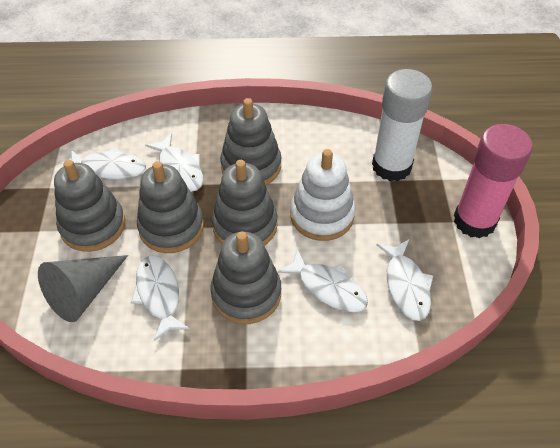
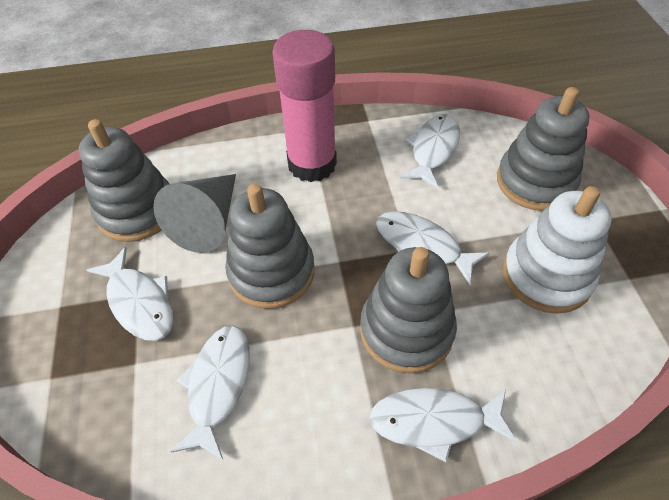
grey stacking toy: 5 -> 4
white glue stick: 1 -> 0

